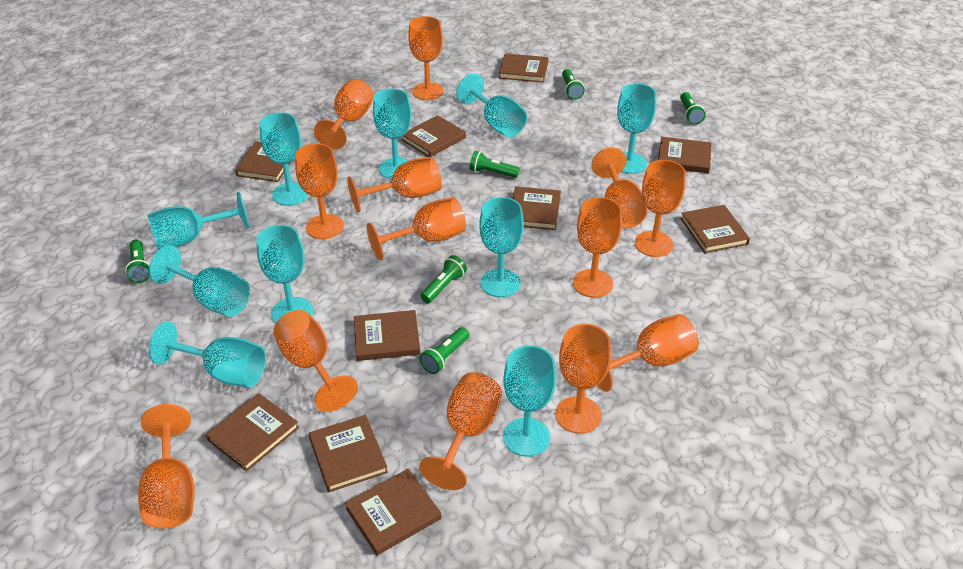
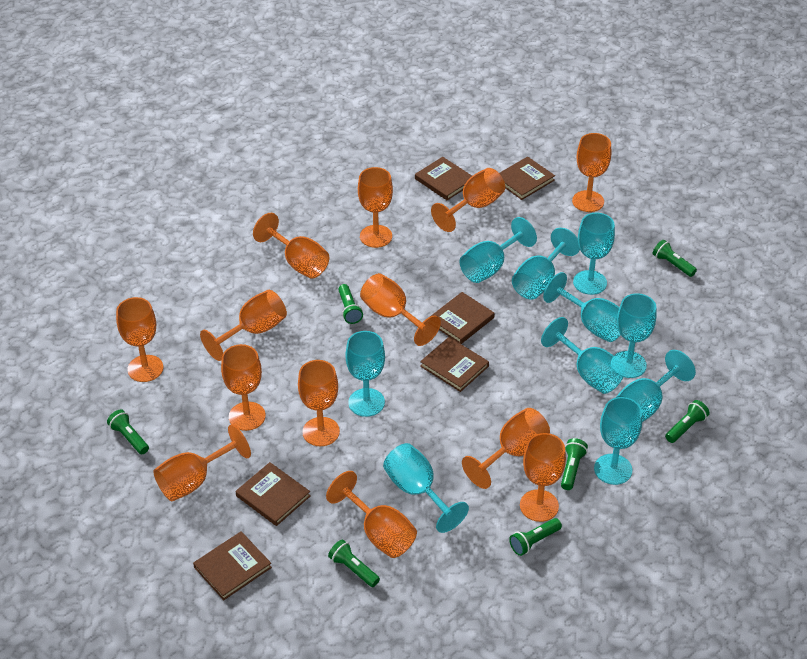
brown book: 10 -> 6
green flashlight: 6 -> 7

